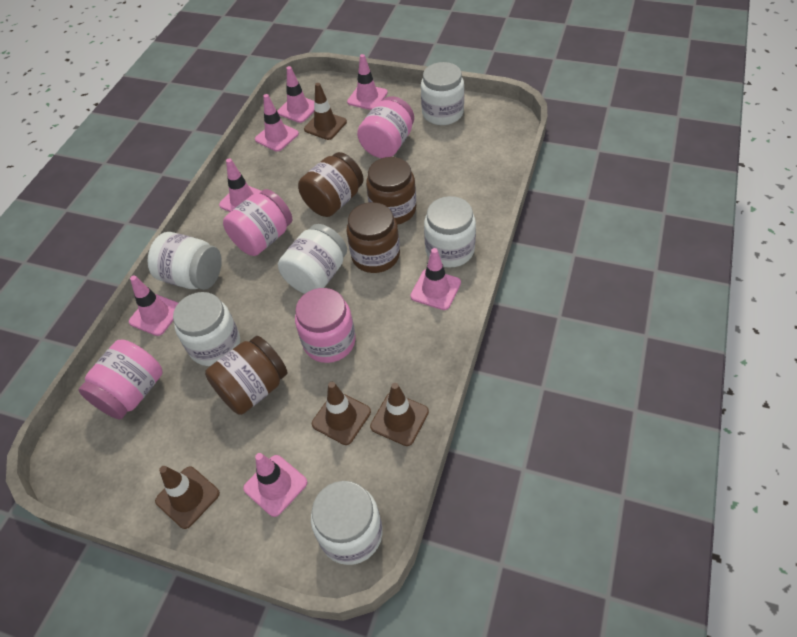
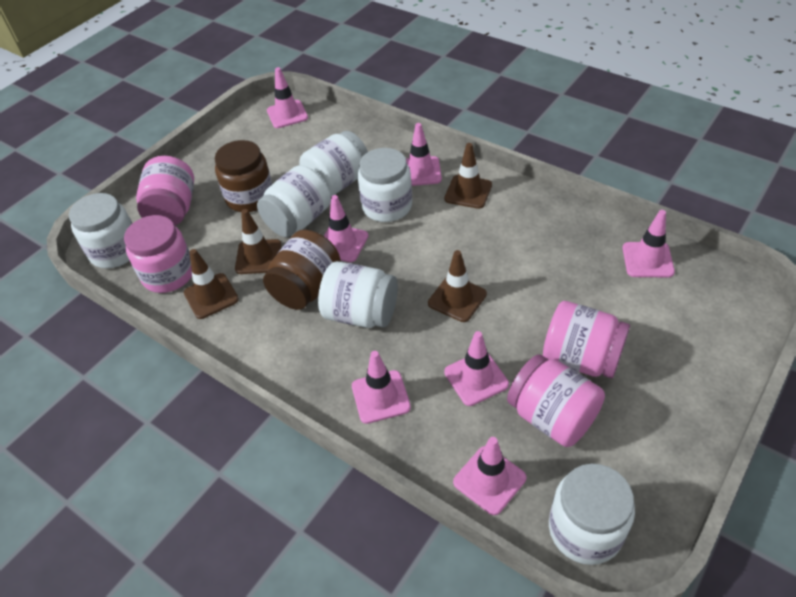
brown jar: 4 -> 2

